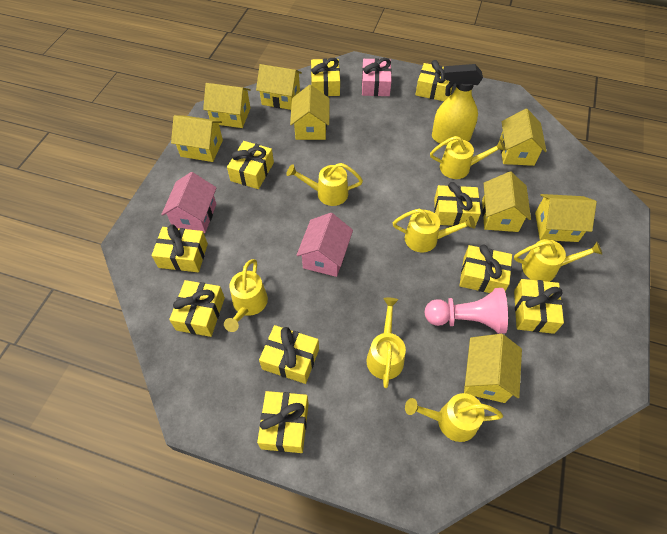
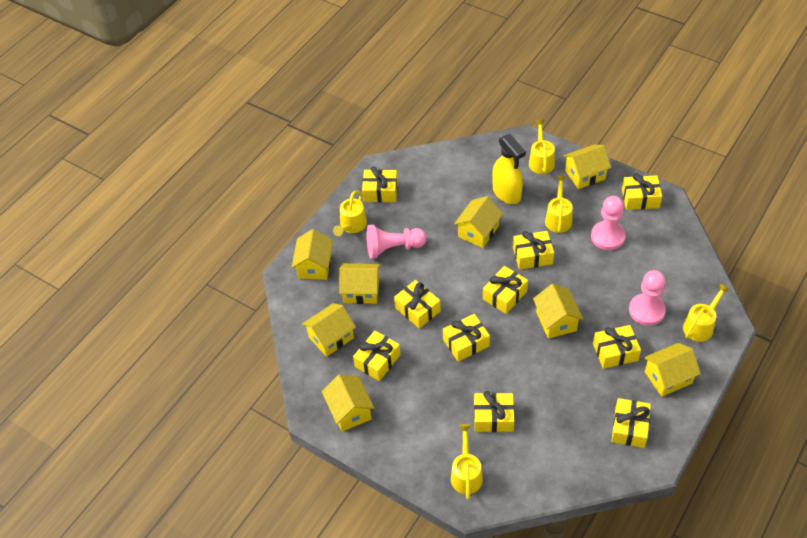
pink gift: 1 -> 0
pink house: 2 -> 0
pink pawn: 1 -> 3
yellow watering can: 7 -> 5

